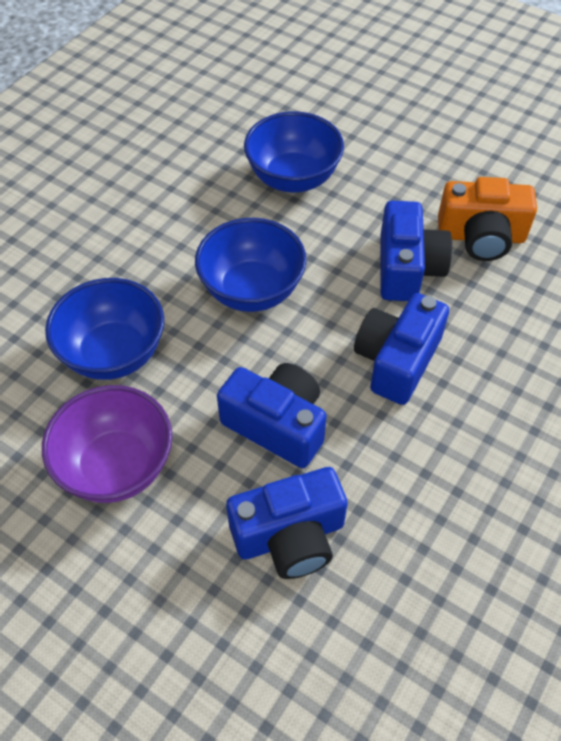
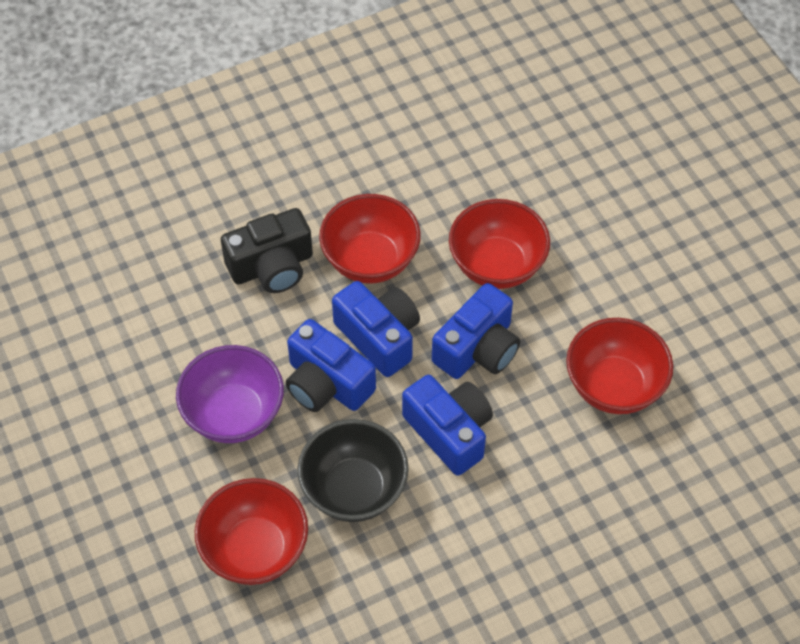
black bowl: 0 -> 1
black camera: 0 -> 1
blue bowl: 3 -> 0
orange camera: 1 -> 0
red bowl: 0 -> 4

